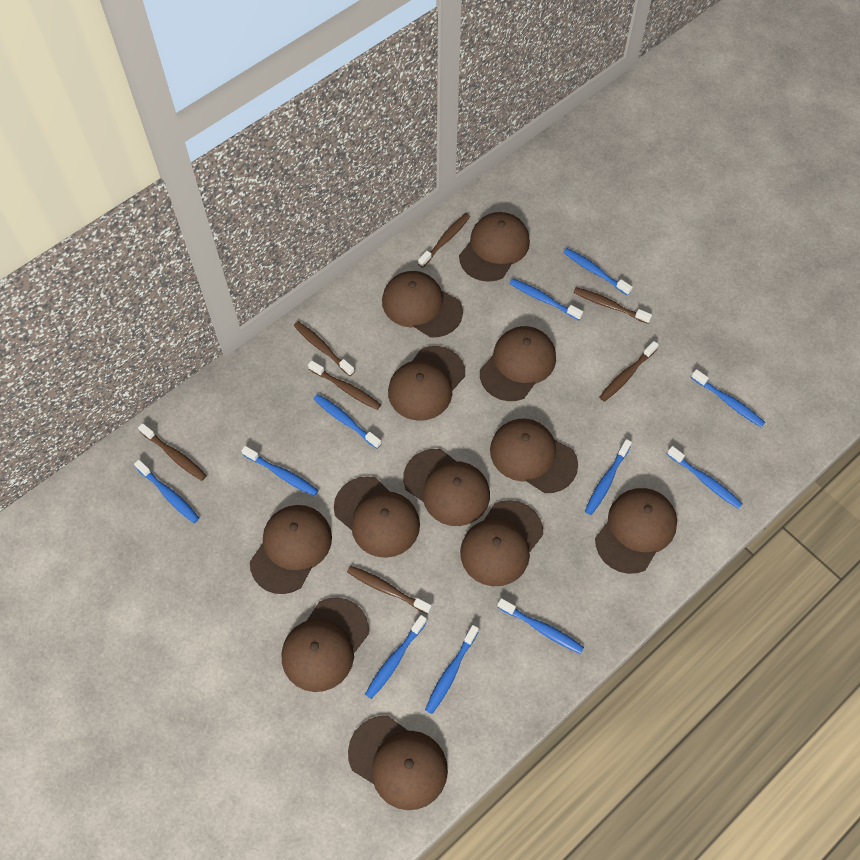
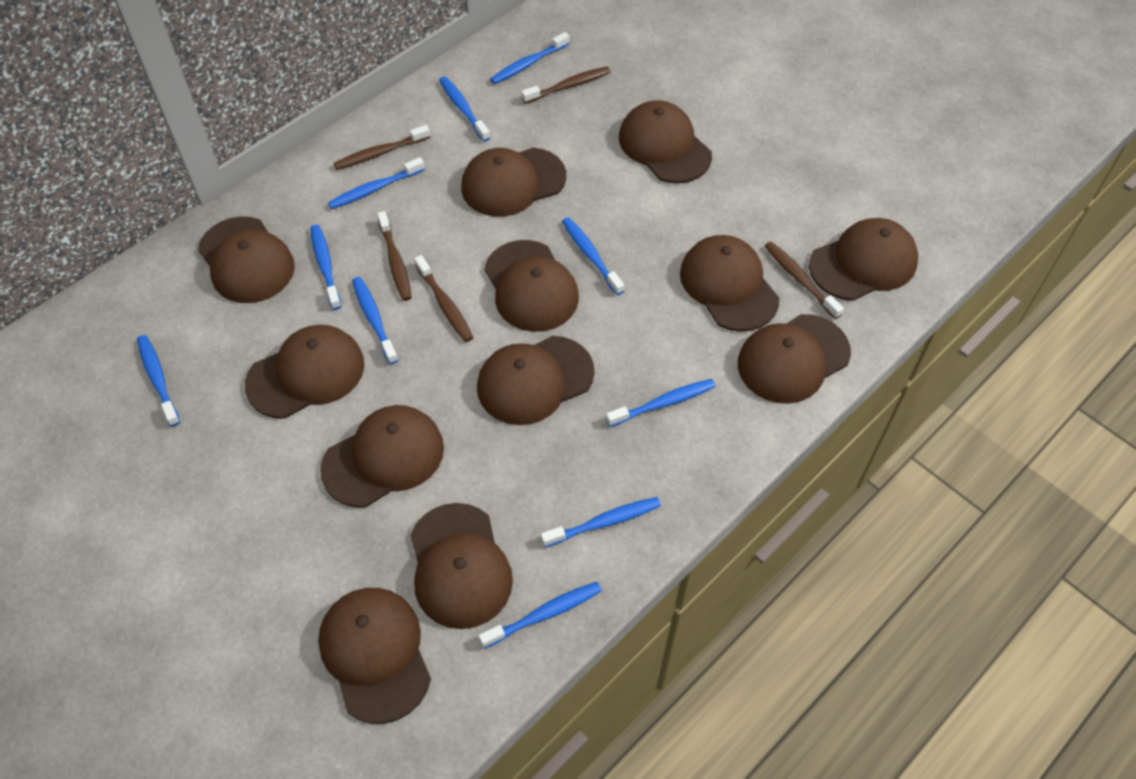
blue toothbrush: 11 -> 10
brown toothbrush: 7 -> 5

